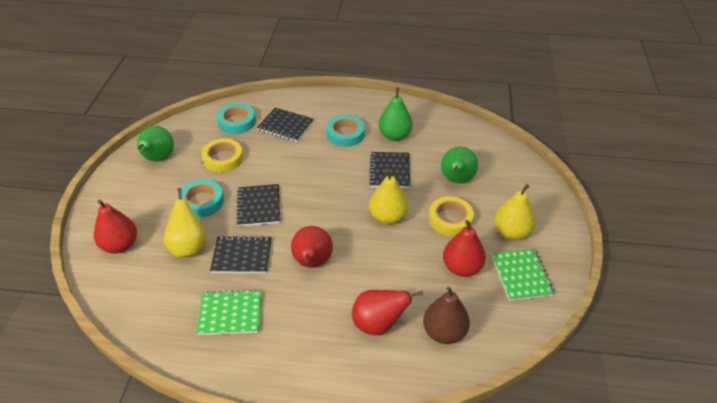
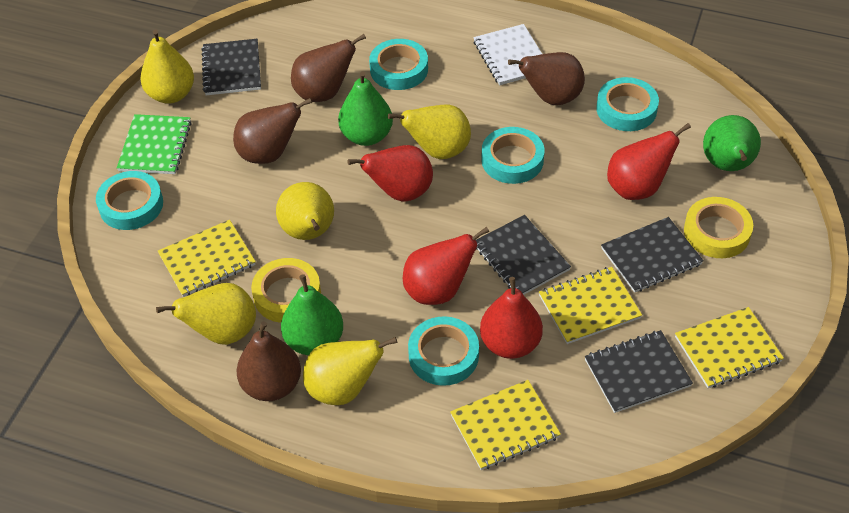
brown pear: 1 -> 4
green notebook: 2 -> 1
turquoise tape: 3 -> 5
white notebook: 0 -> 1
yellow notebook: 0 -> 4
yellow pear: 3 -> 5

